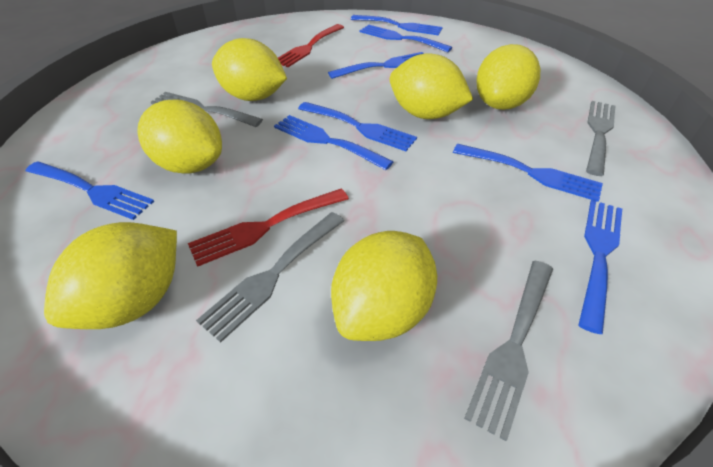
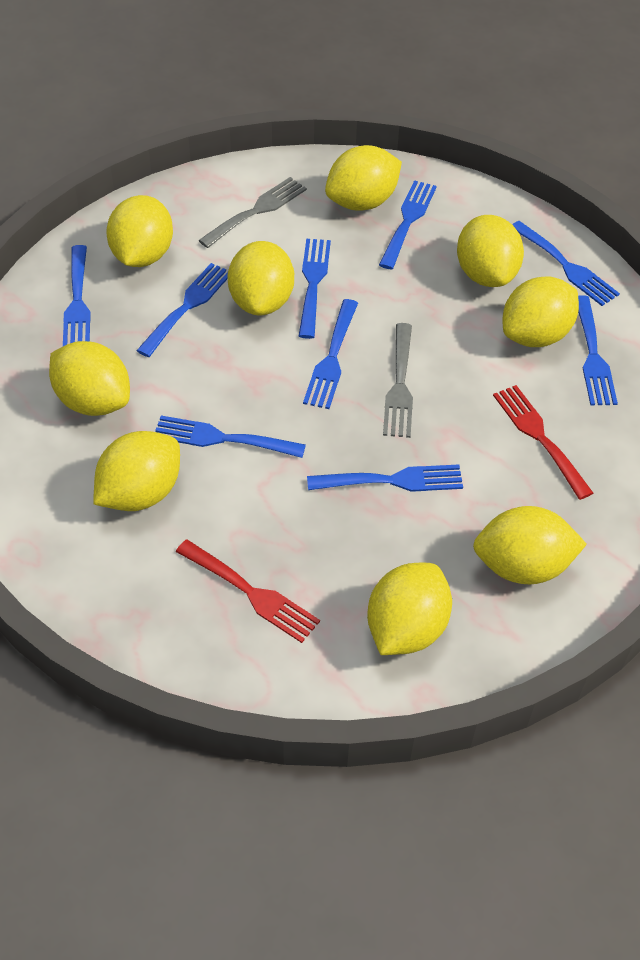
blue fork: 8 -> 9
grey fork: 4 -> 2
yellow lemon: 6 -> 9

